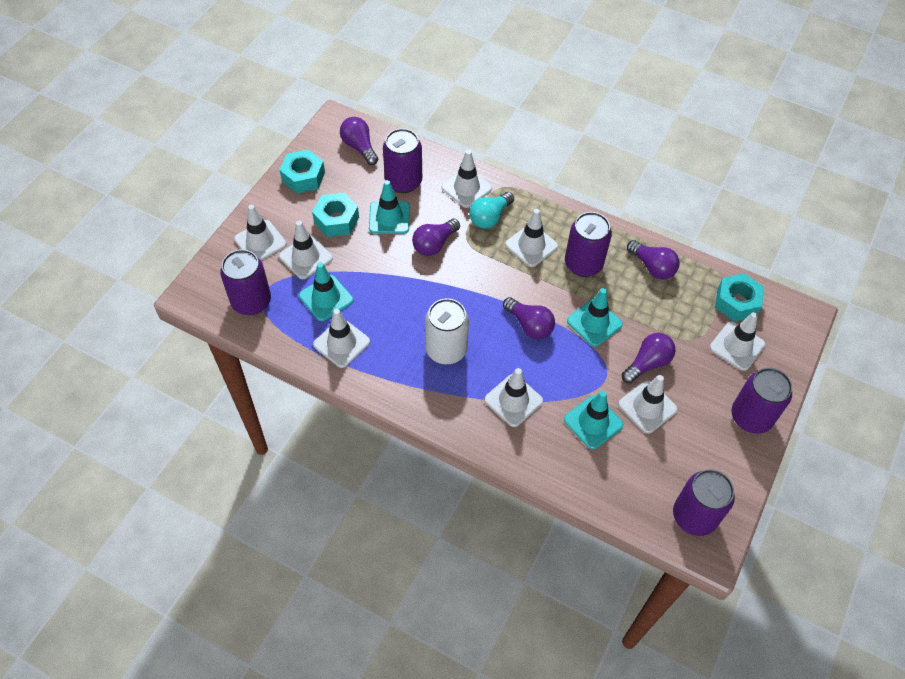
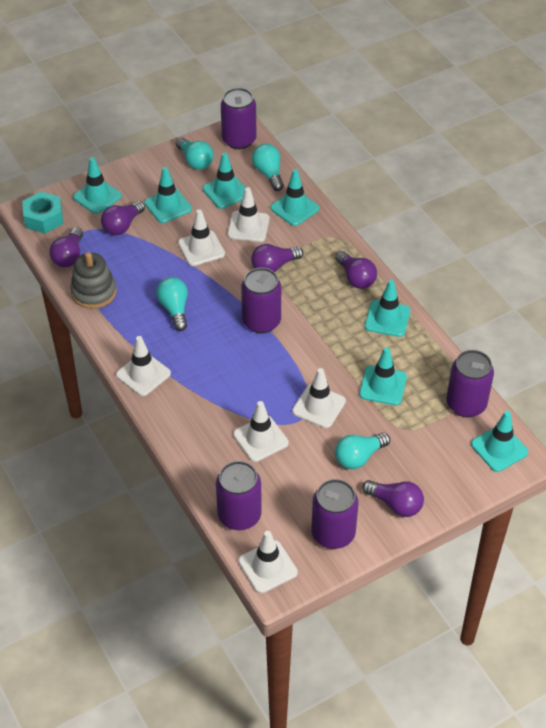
grey stacking toy: 0 -> 1
turquoise light bulb: 1 -> 4
turquoise nut: 3 -> 1
turquoise traffic cone: 4 -> 7
white can: 1 -> 0
white traffic cone: 8 -> 6

